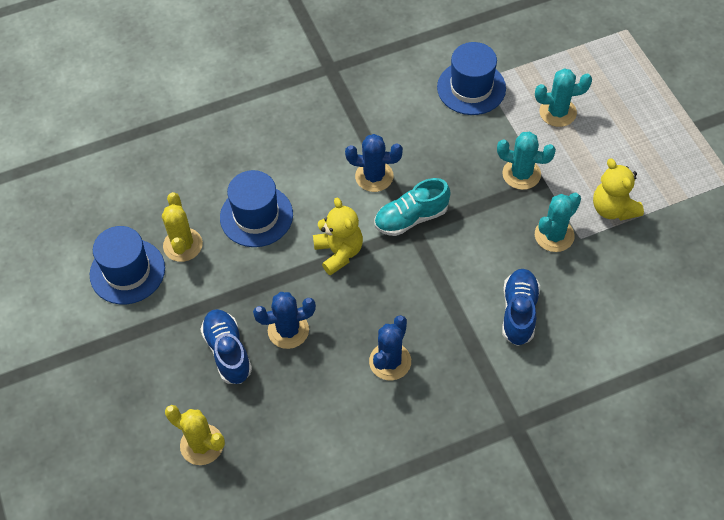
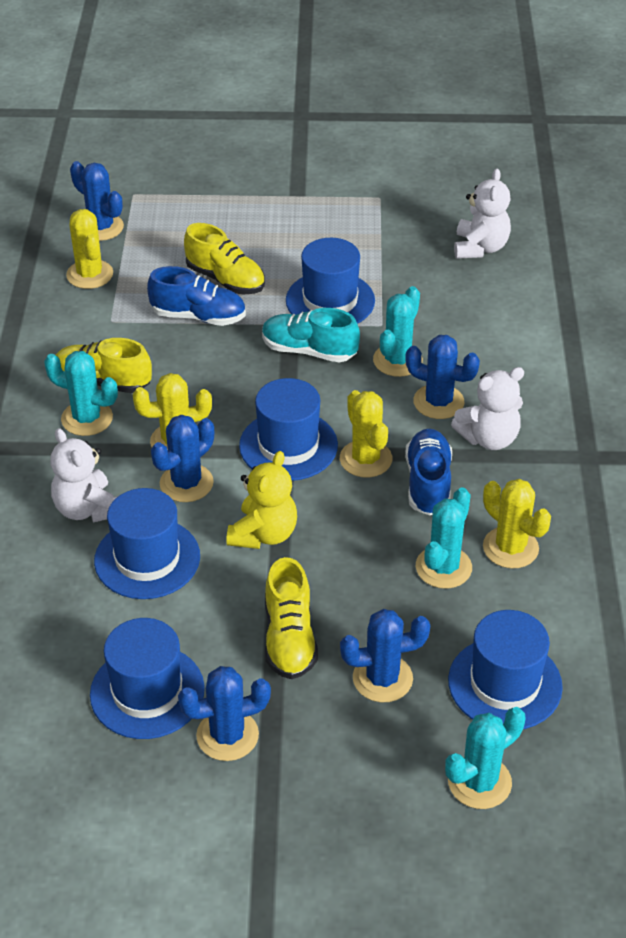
blue cactus: 3 -> 5
blue hat: 3 -> 5
turquoise cactus: 3 -> 4
white teddy bear: 0 -> 3
yellow cactus: 2 -> 4
yellow shoe: 0 -> 3
yellow teddy bear: 2 -> 1

